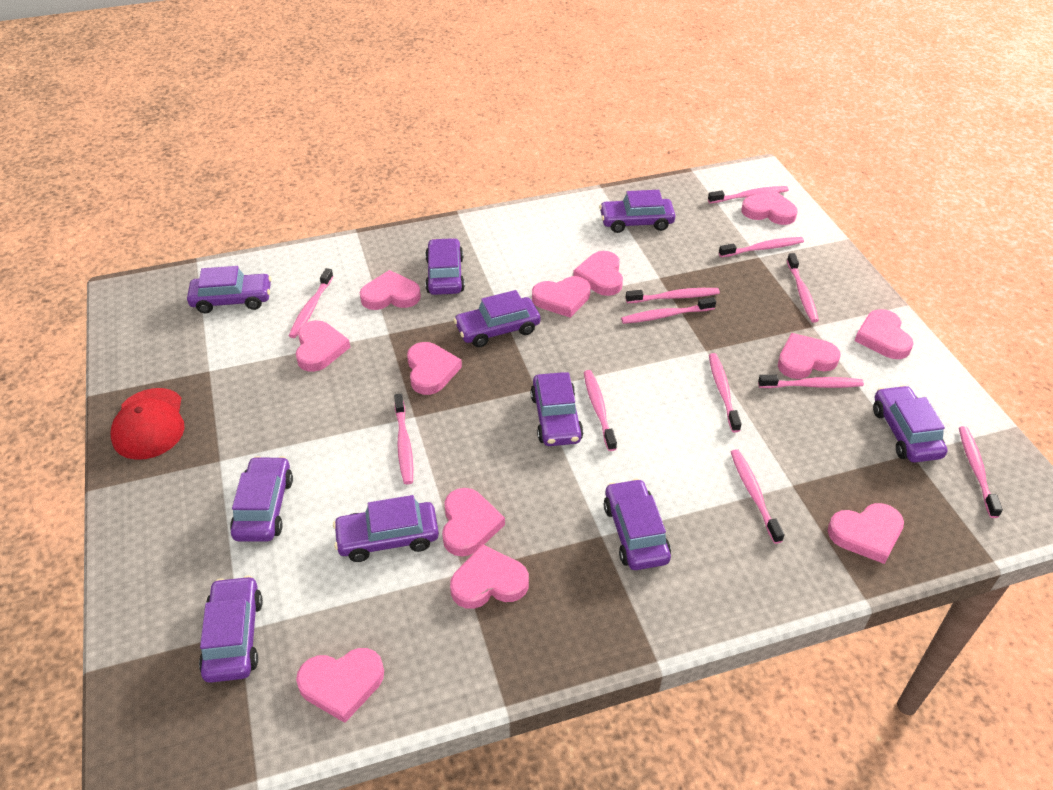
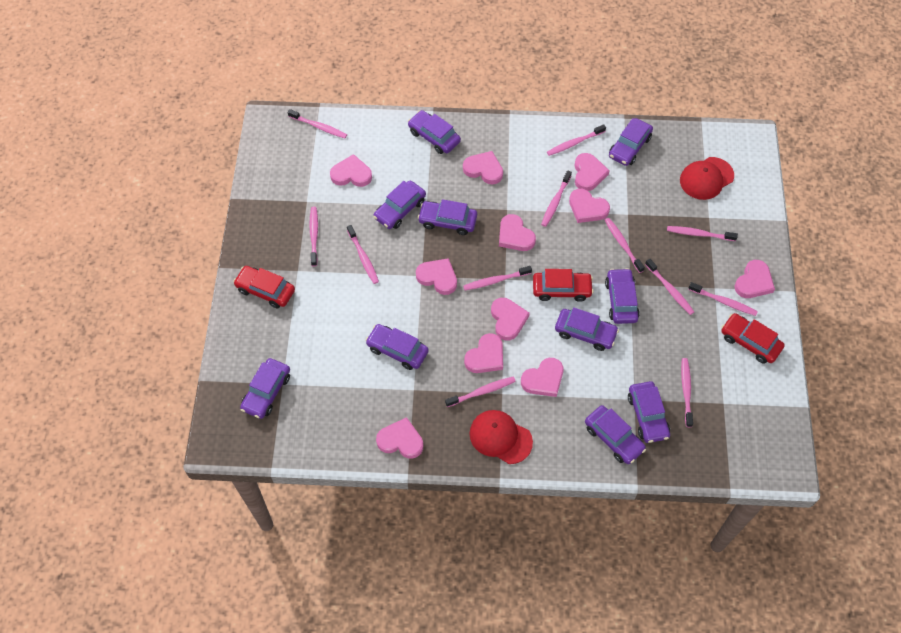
pink heart: 12 -> 11
red cap: 1 -> 2
red car: 0 -> 3

